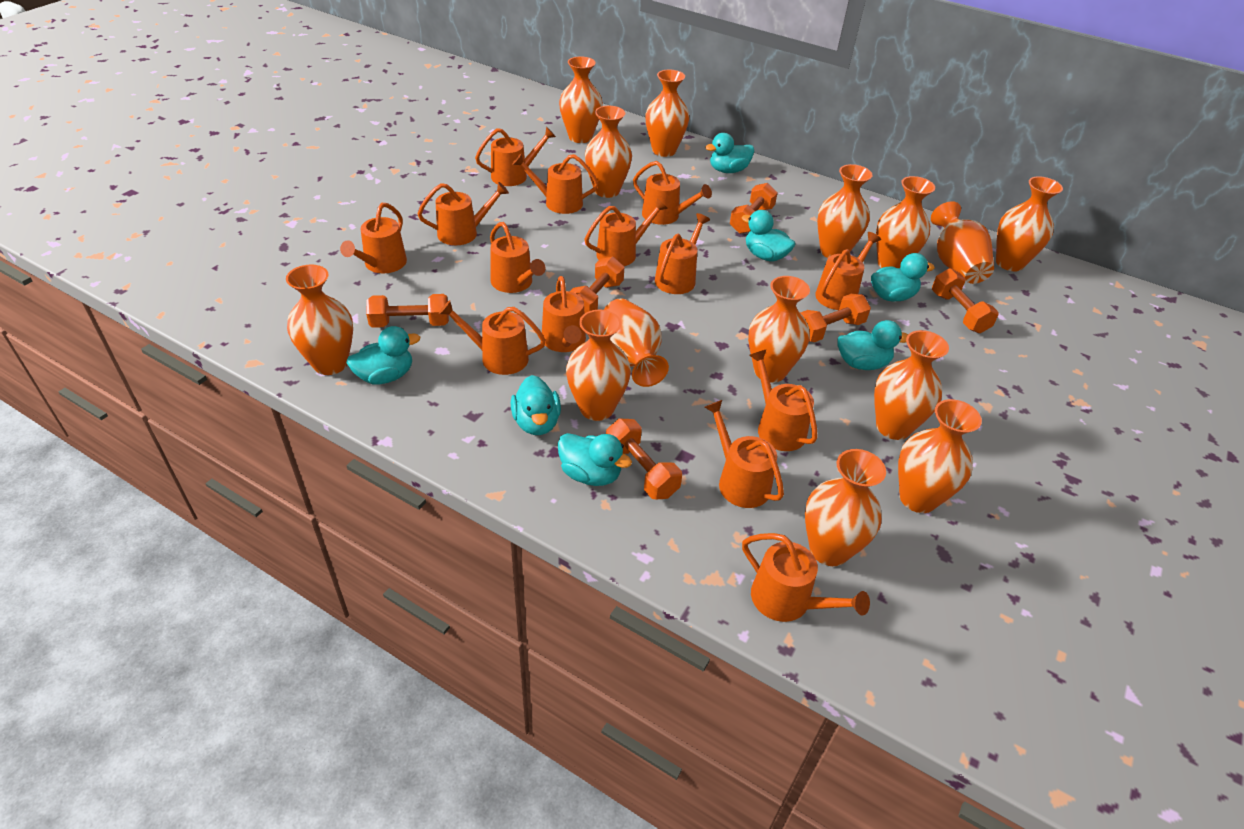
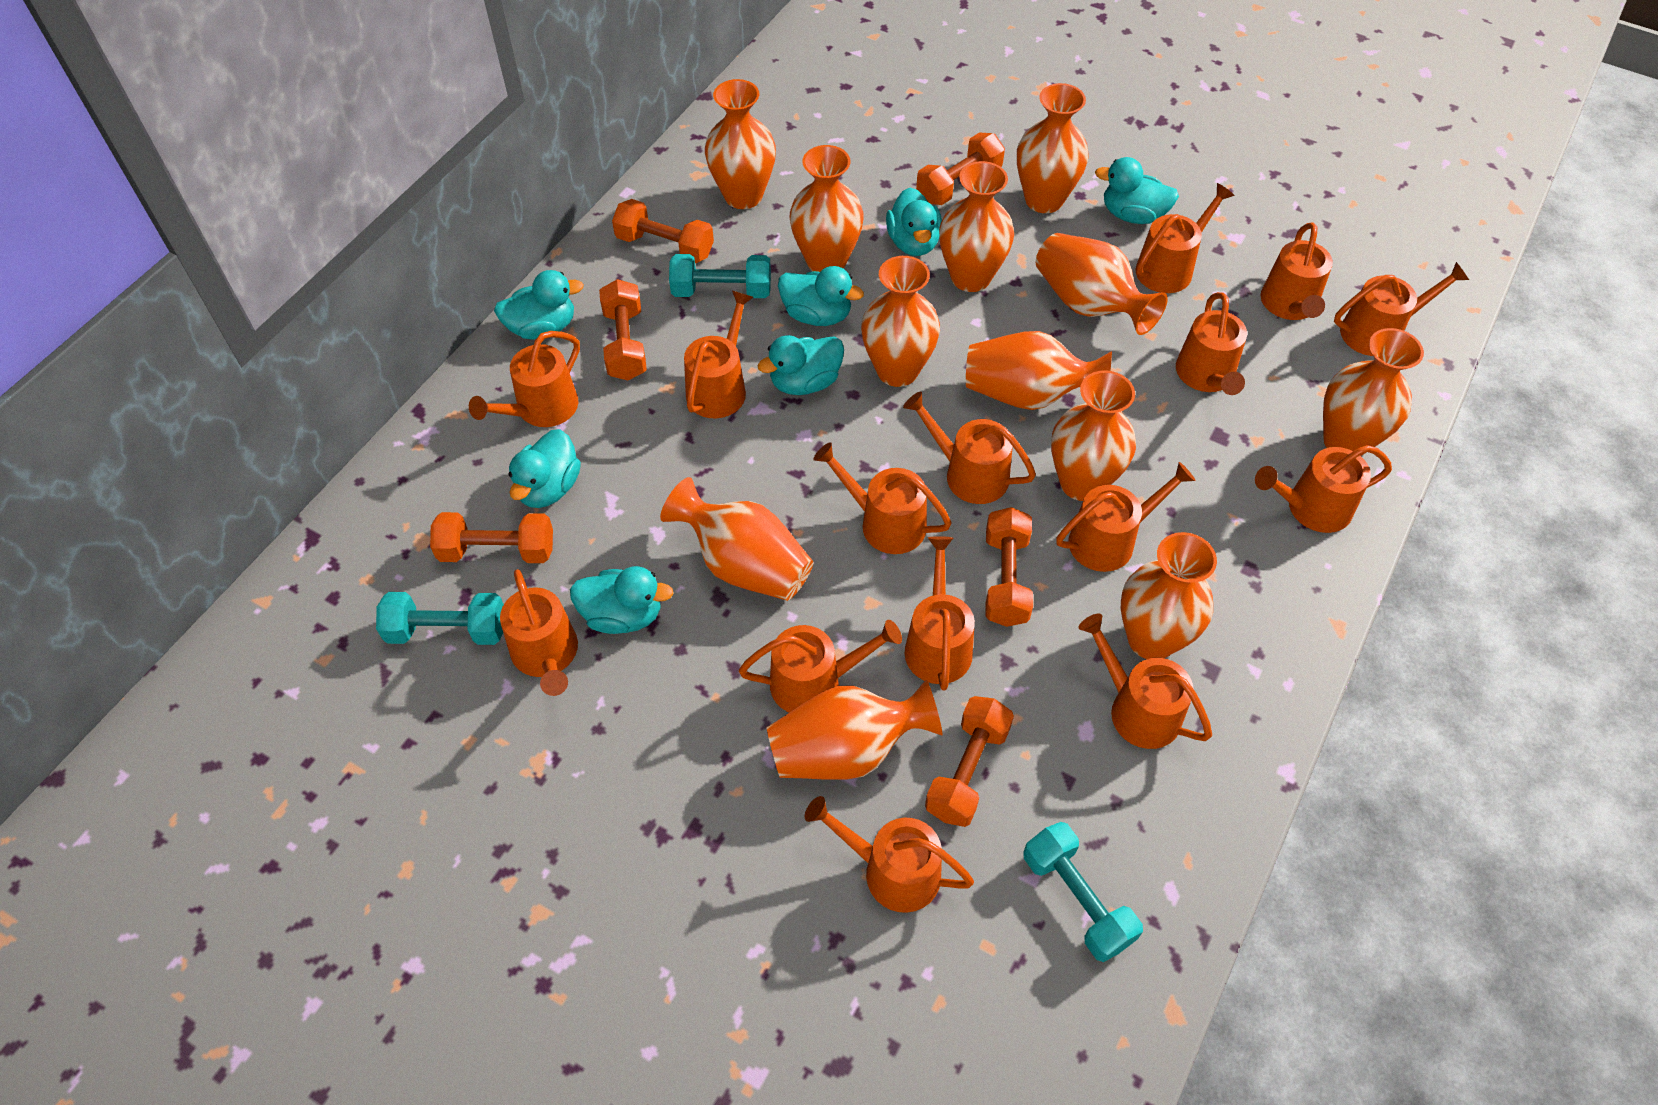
orange vase: 14 -> 12
orange watering can: 14 -> 15
turquoise dumbbell: 0 -> 3

